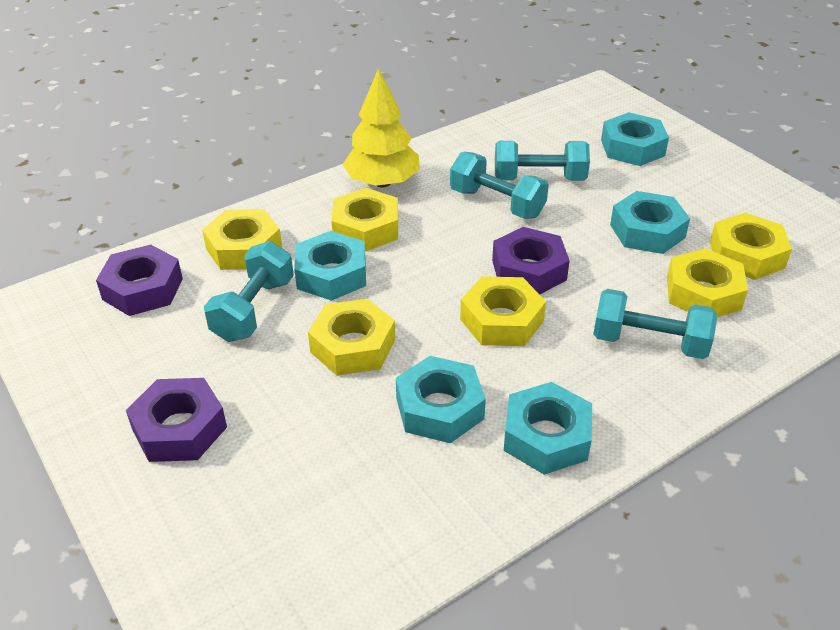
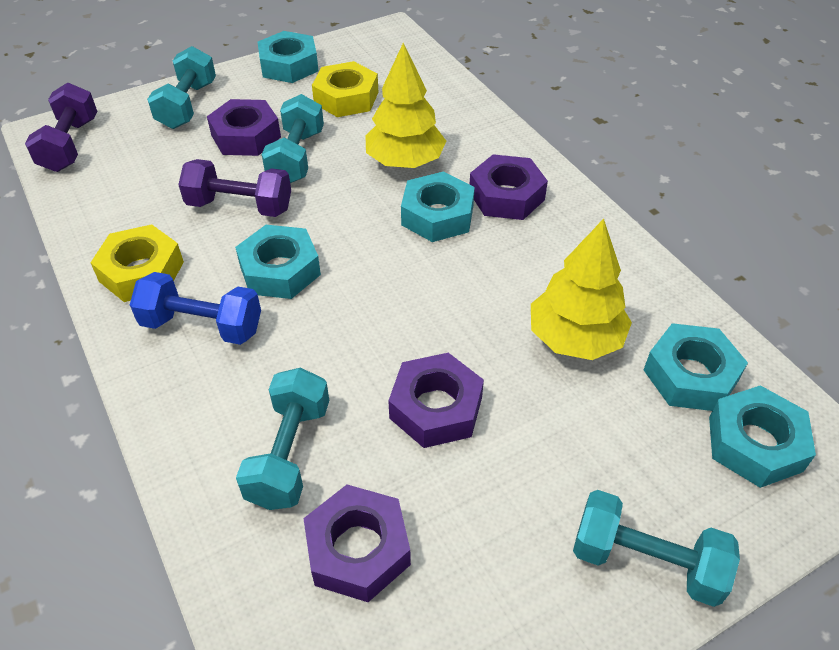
blue dumbbell: 0 -> 1
purple dumbbell: 0 -> 2
purple nut: 3 -> 4
yellow nut: 6 -> 2
yellow tree: 1 -> 2

